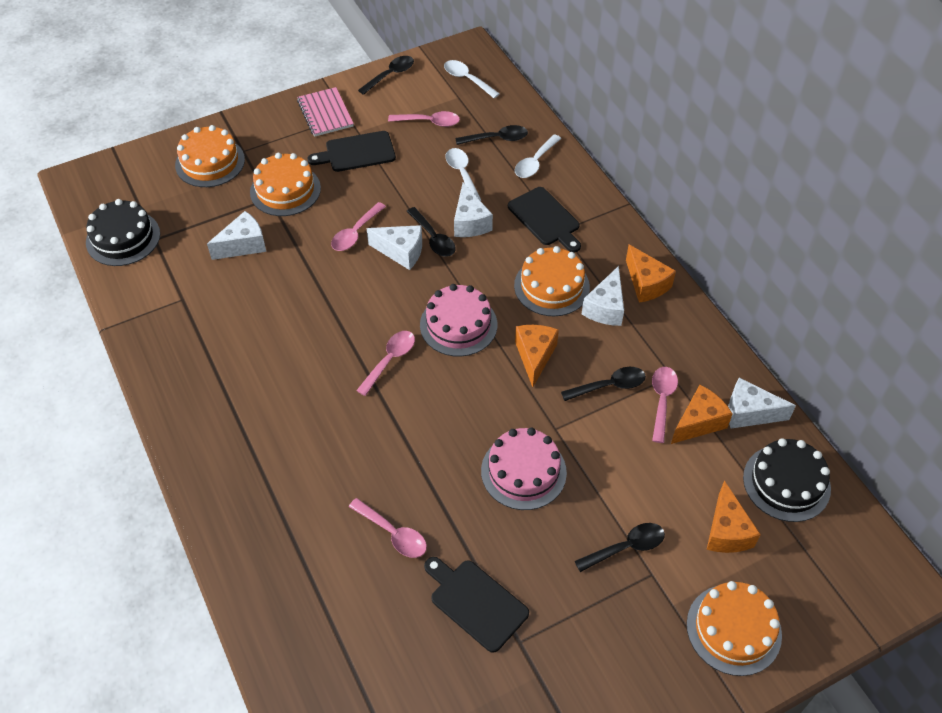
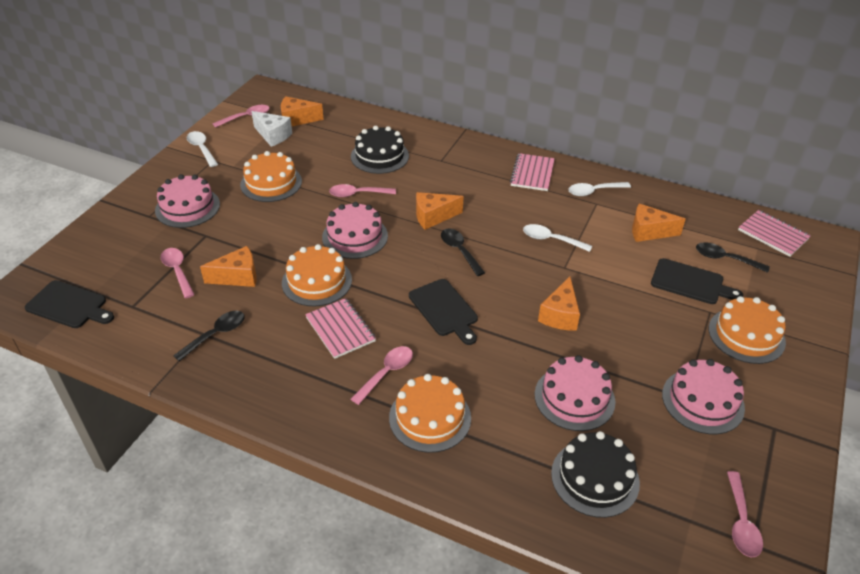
black spoon: 5 -> 3
orange cheese: 4 -> 5
pink cake: 2 -> 4
pink notebook: 1 -> 3
white cheese: 5 -> 1

